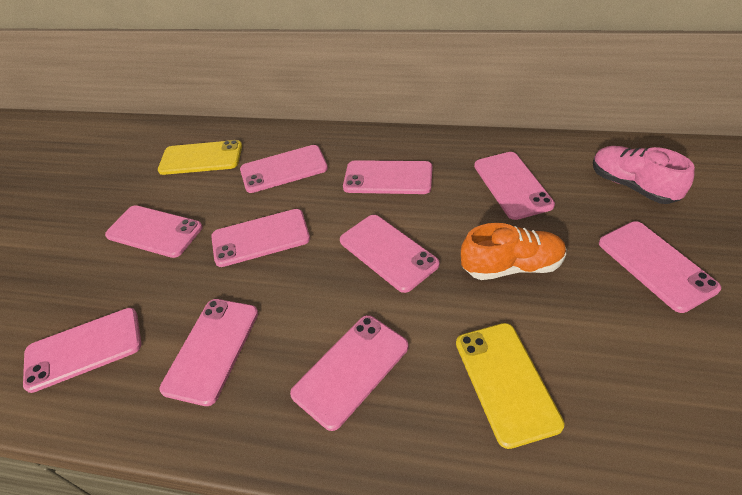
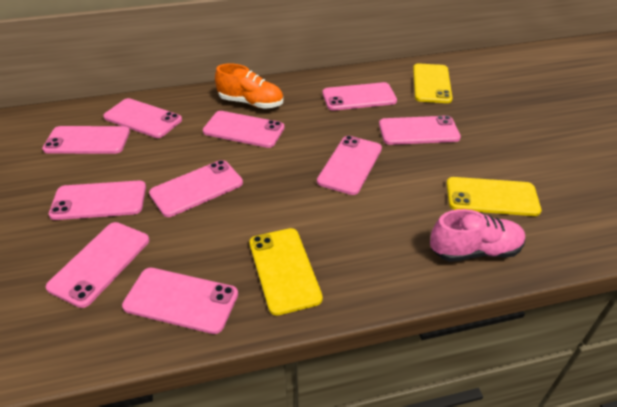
yellow phone: 2 -> 3

